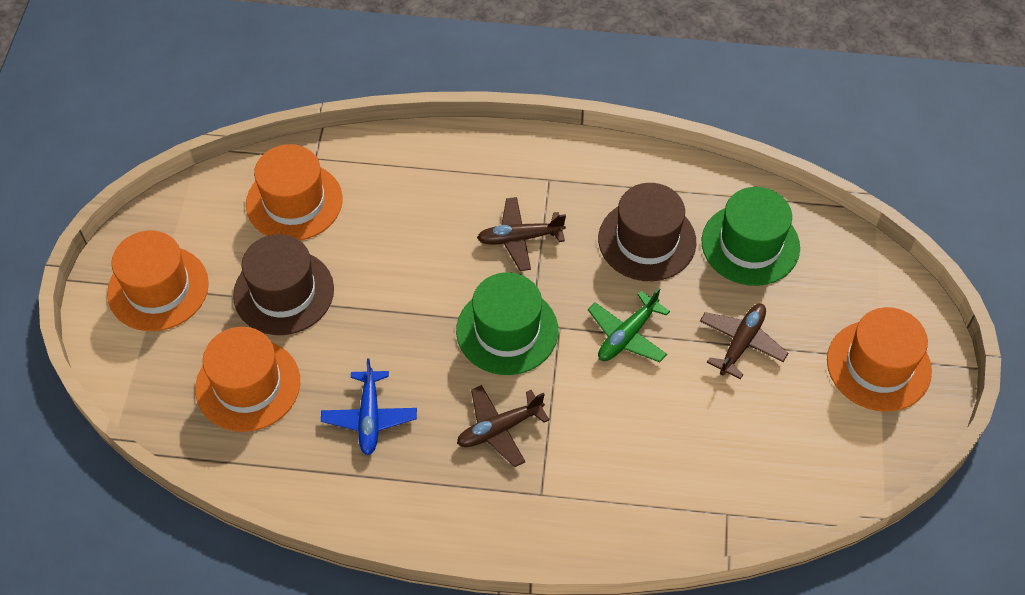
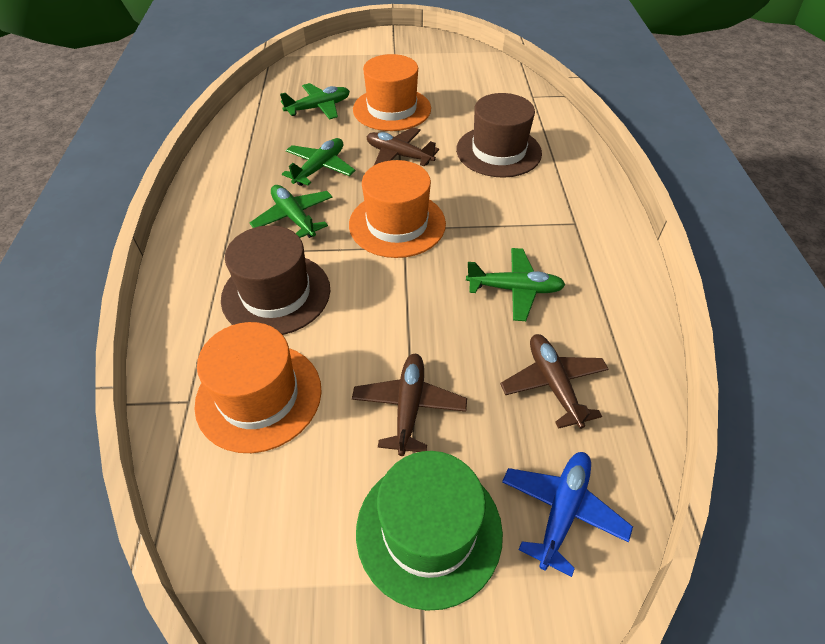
green hat: 2 -> 1
green plane: 1 -> 4
orange hat: 4 -> 3

